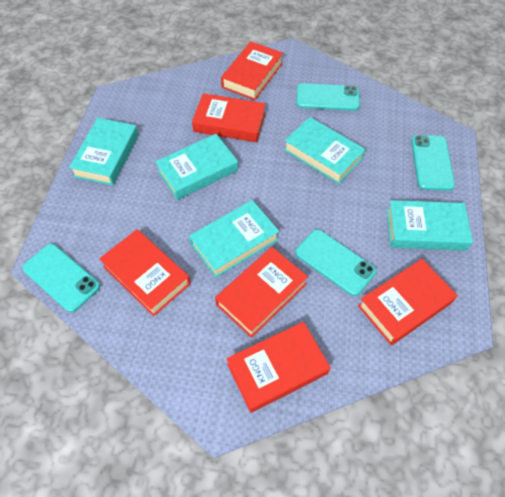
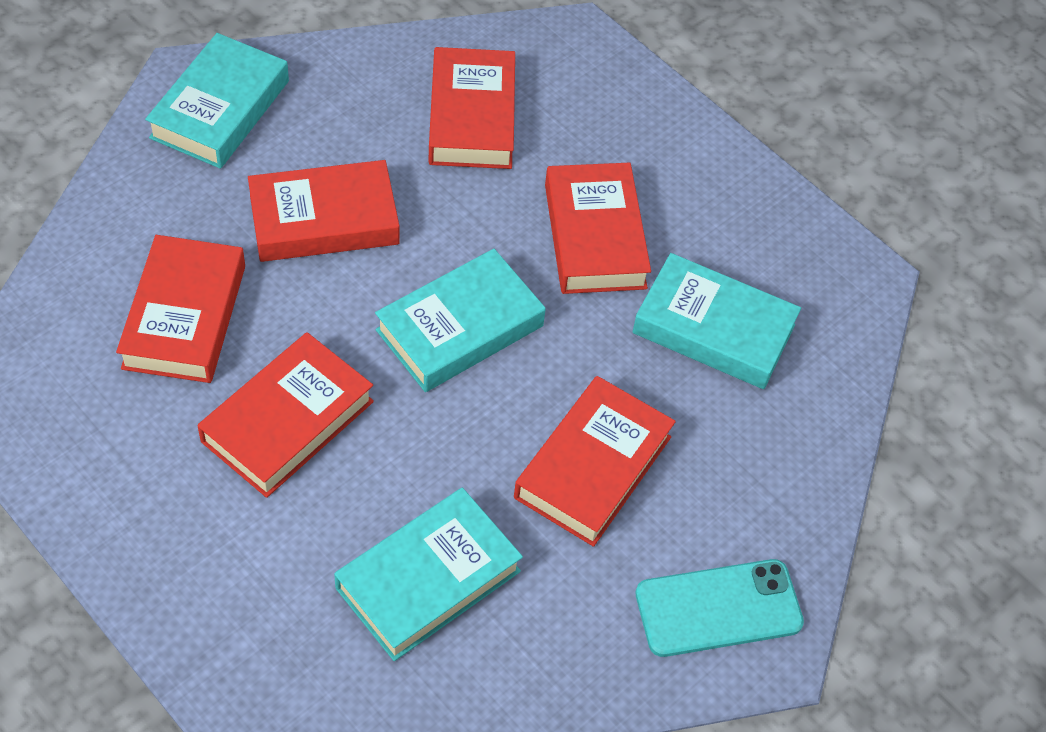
turquoise book: 5 -> 4
turquoise phone: 4 -> 1

